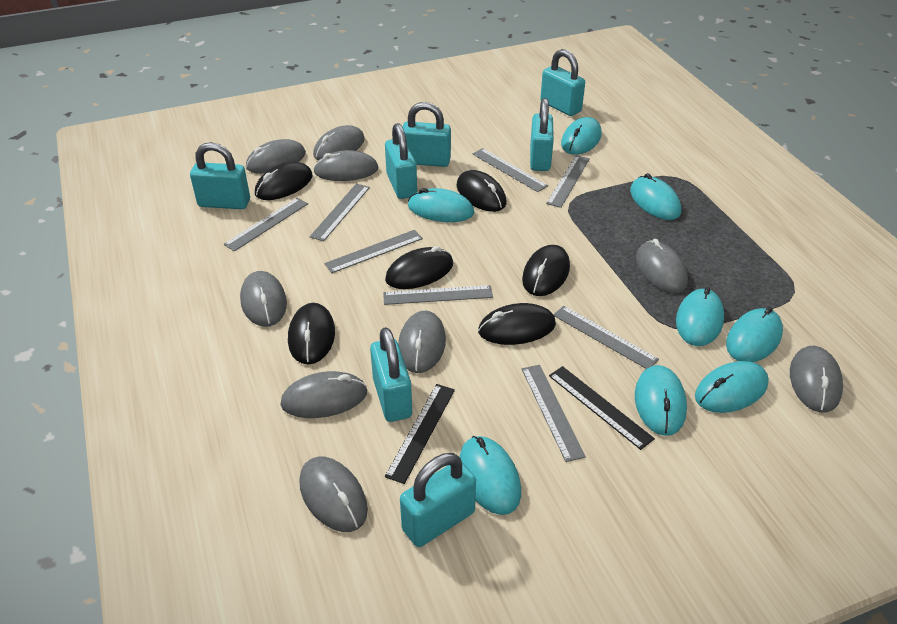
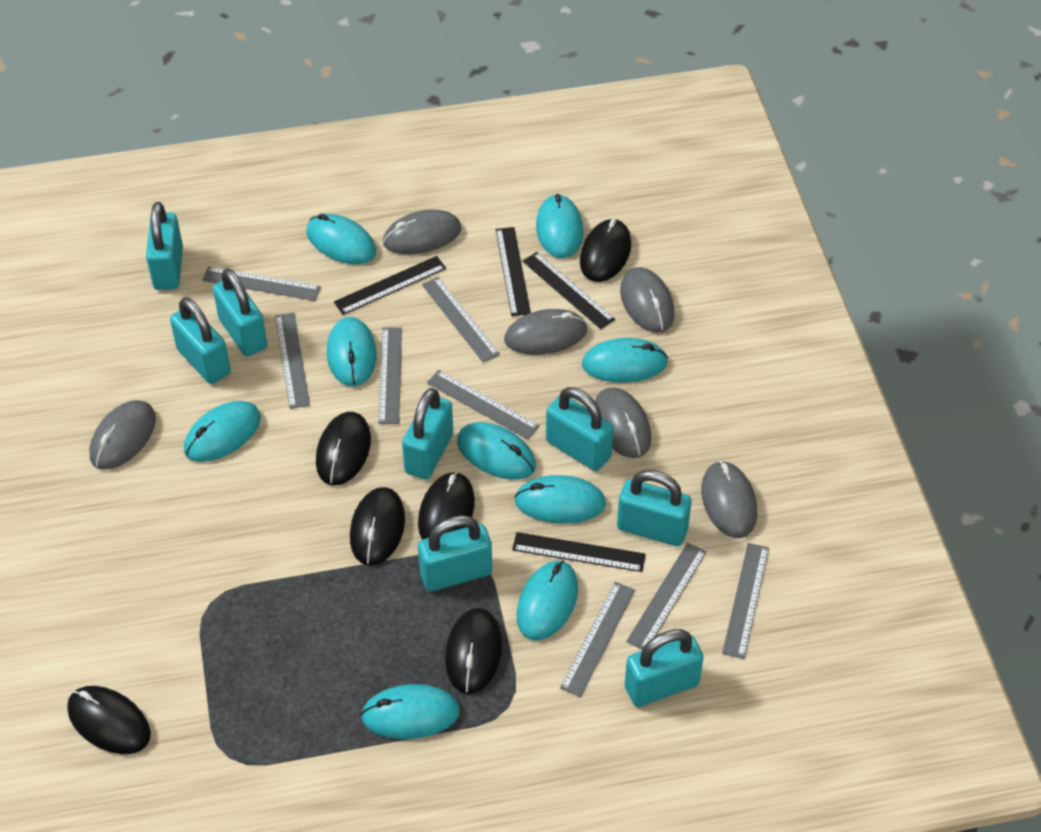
black ruler: 2 -> 4
grey mouse: 9 -> 6
turquoise mouse: 8 -> 9
turquoise padlock: 7 -> 8

